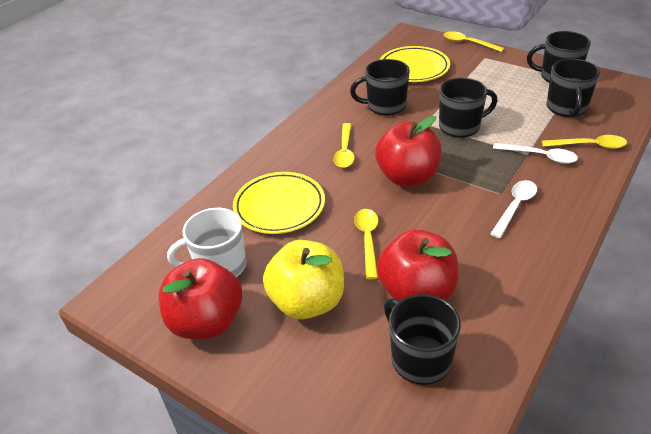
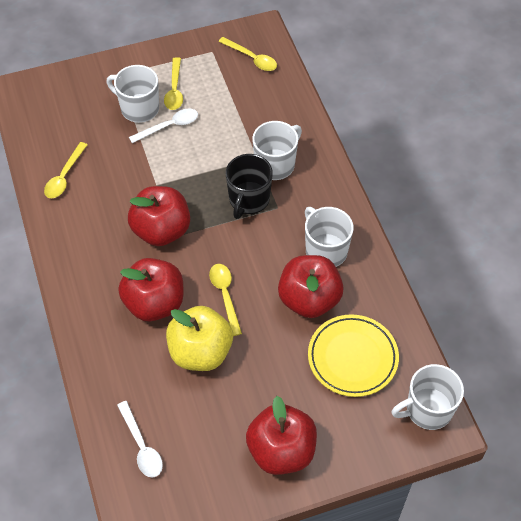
black mug: 5 -> 1
red apple: 3 -> 4
white mug: 1 -> 4
yellow plate: 2 -> 1

